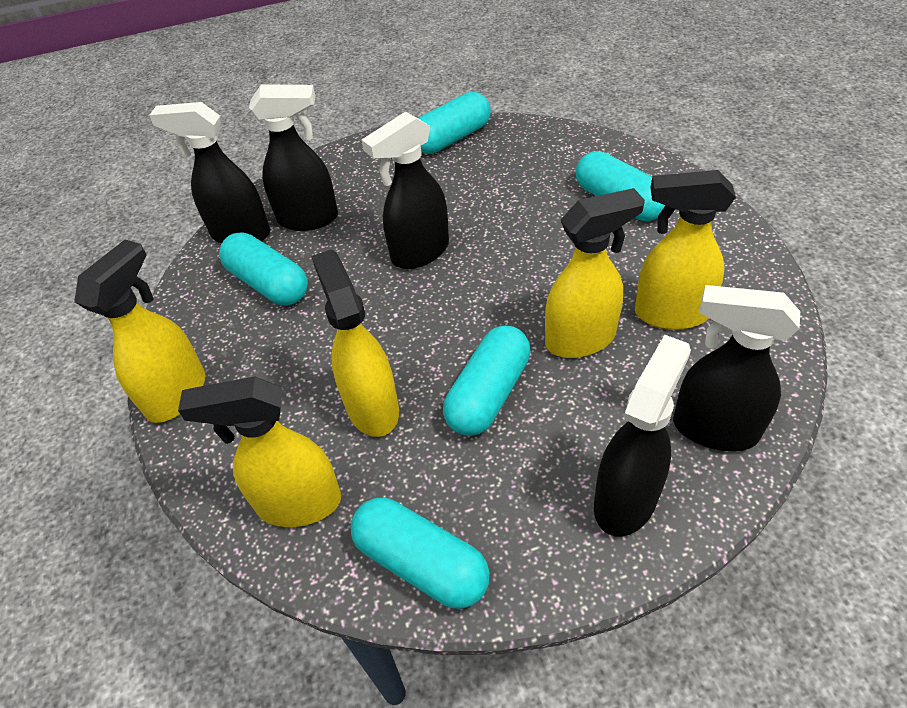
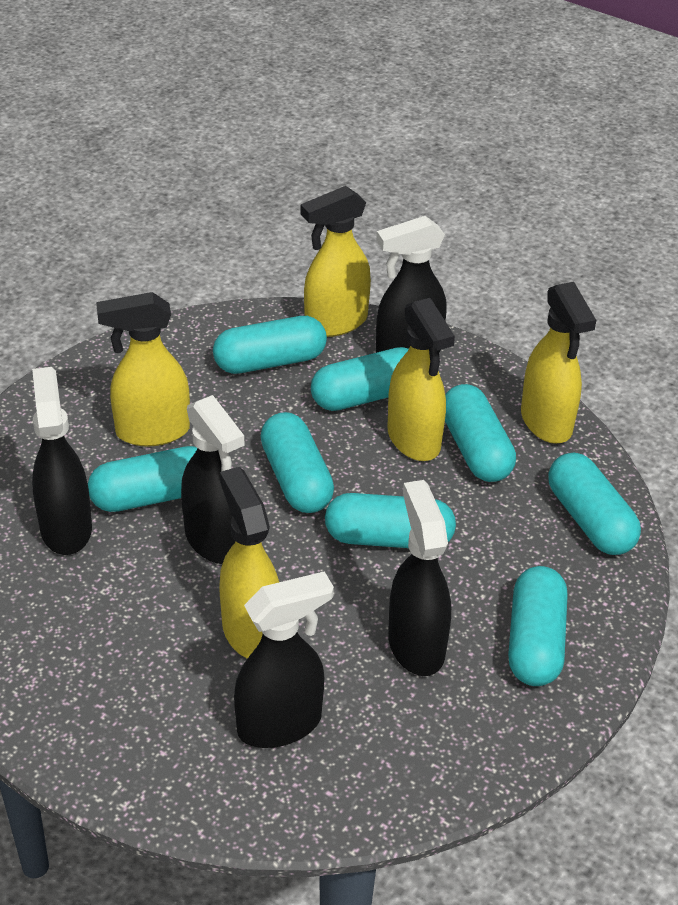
turquoise capsule: 5 -> 8

